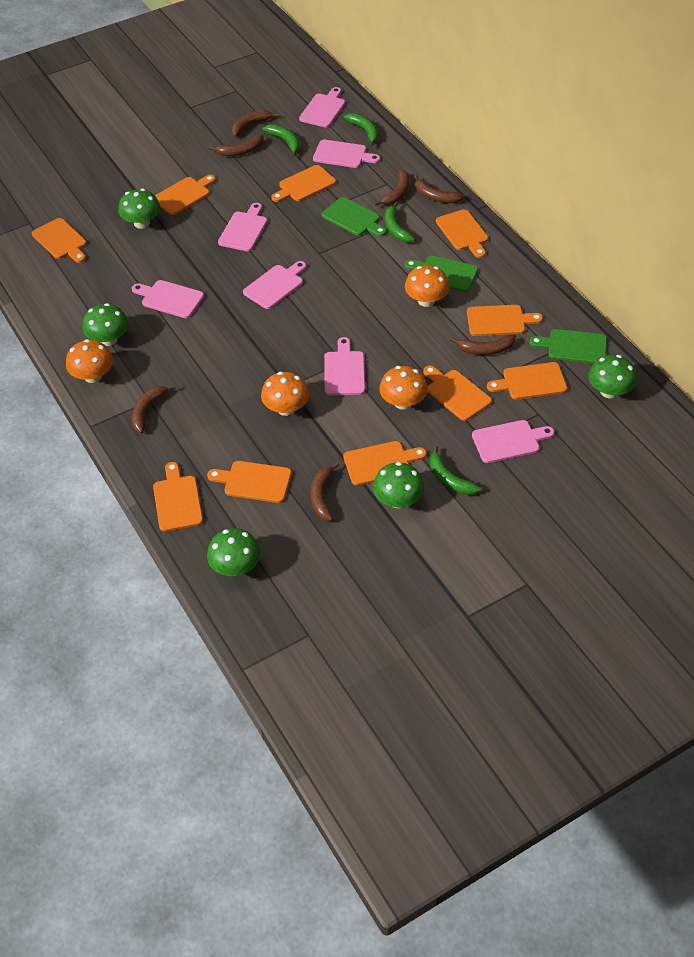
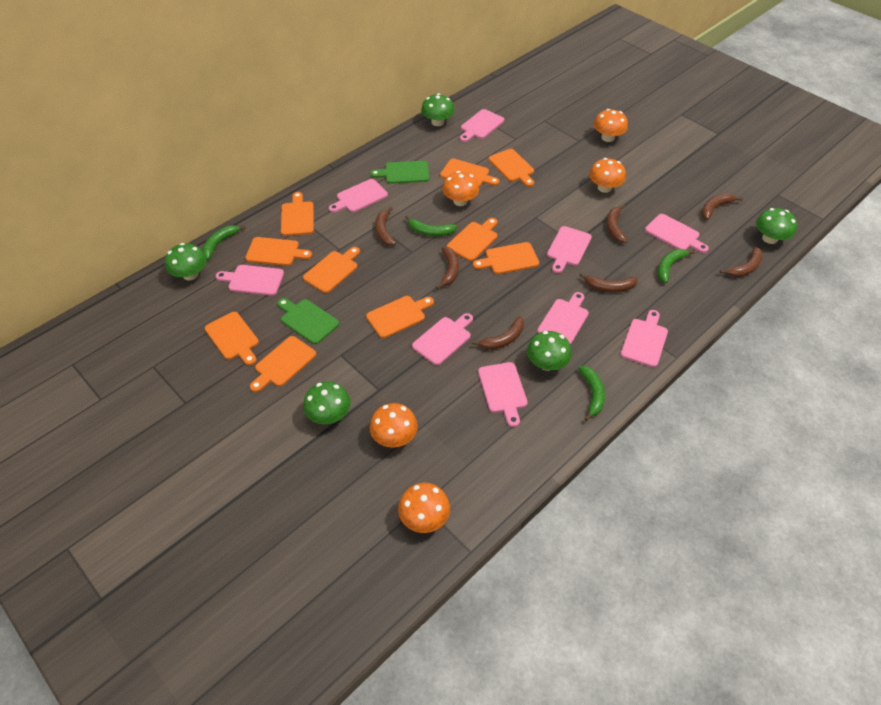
green cutting board: 3 -> 2
orange mushroom: 4 -> 5
pink cutting board: 7 -> 9

